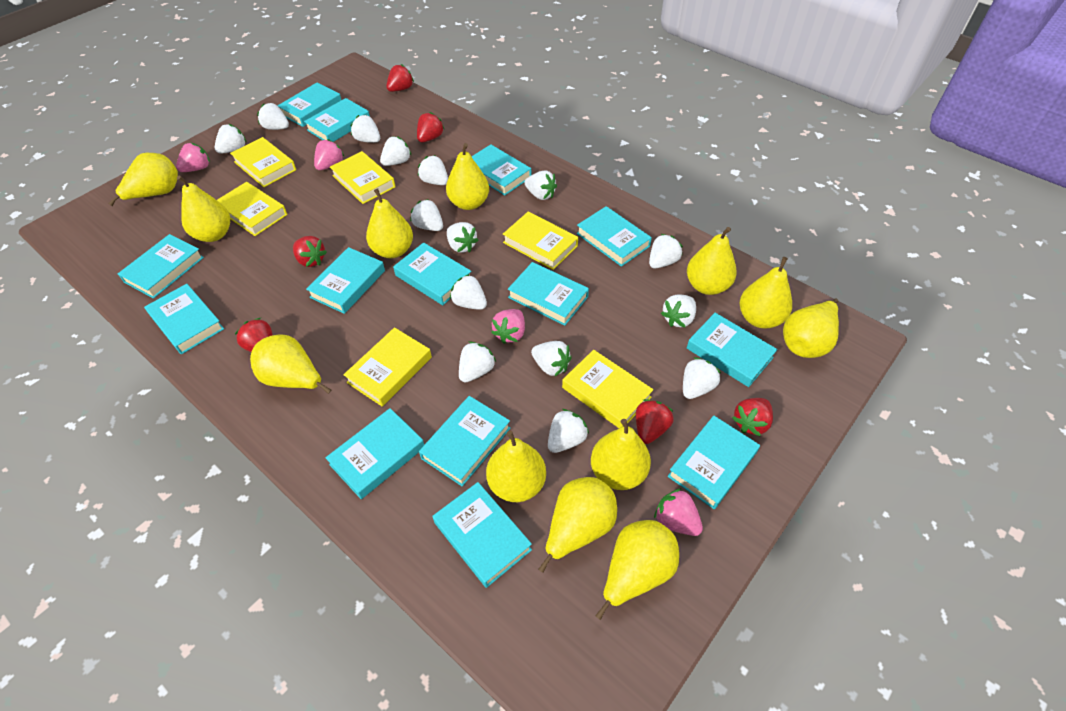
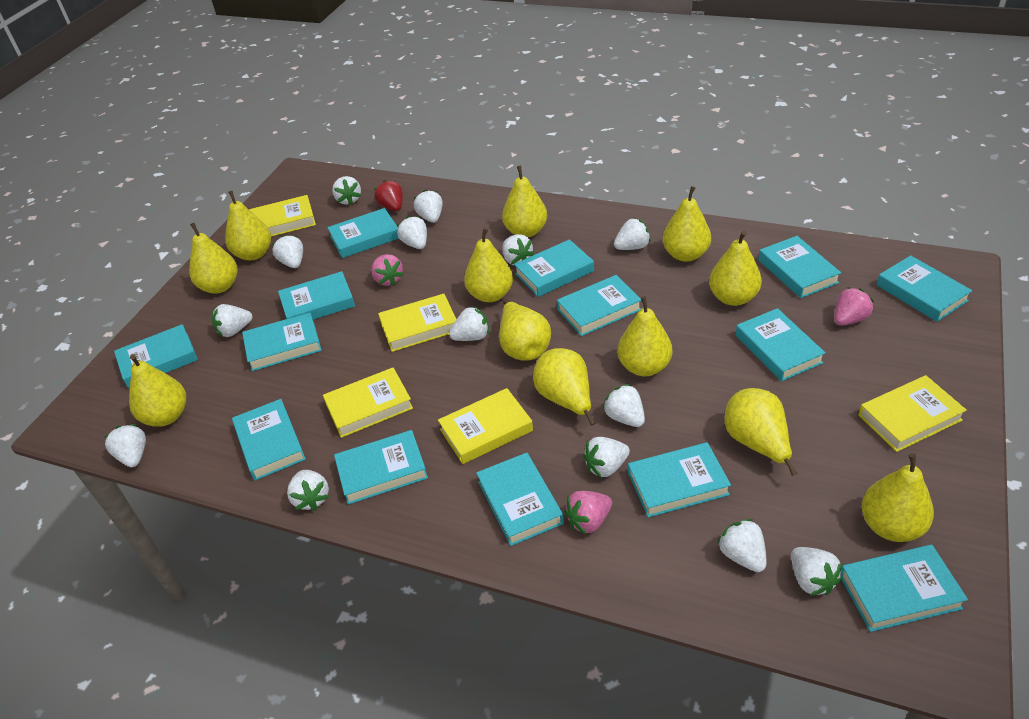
pink strawberry: 4 -> 3
red strawberry: 6 -> 1
white strawberry: 15 -> 14
yellow book: 6 -> 5

